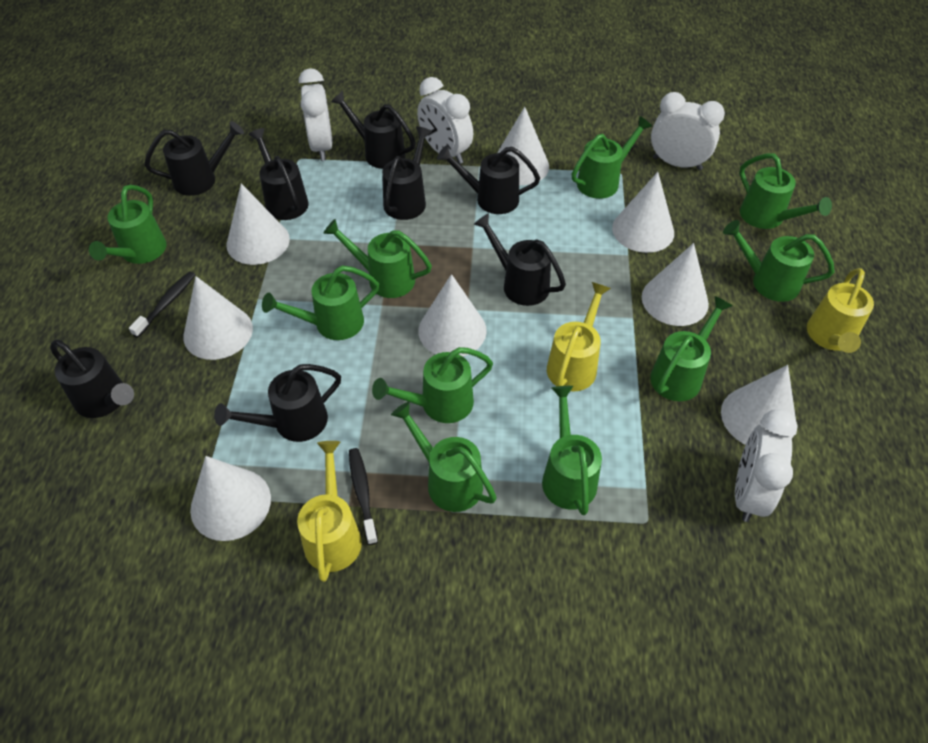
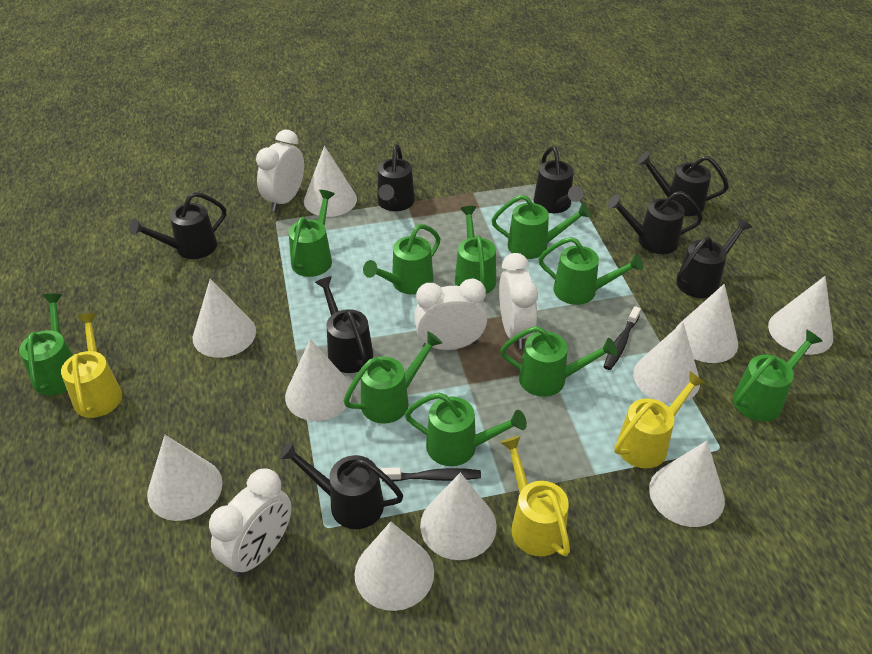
white cone: 8 -> 10

